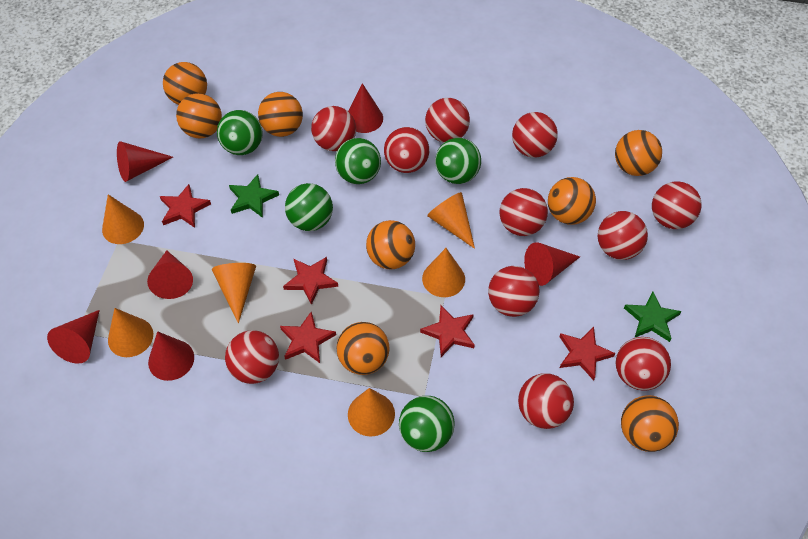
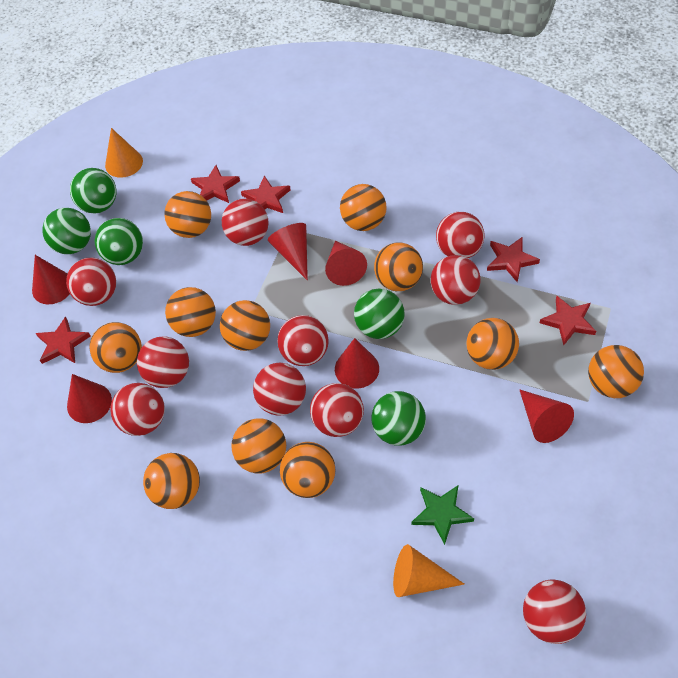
green star: 2 -> 1
orange ball: 8 -> 11
orange cone: 6 -> 2
red ball: 11 -> 10

